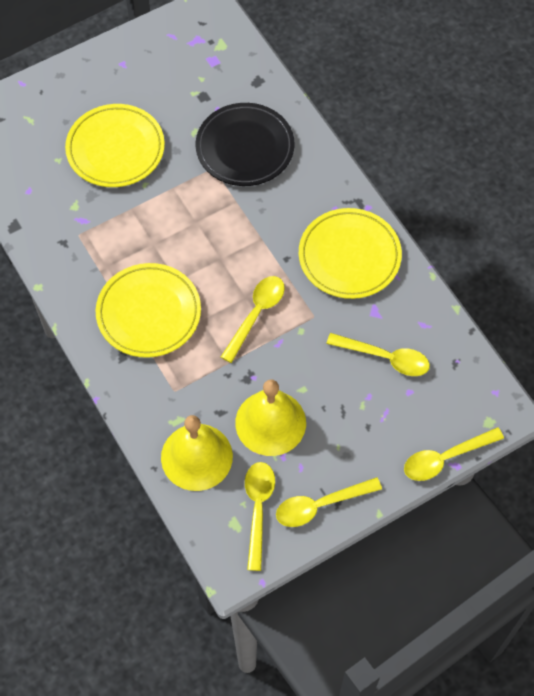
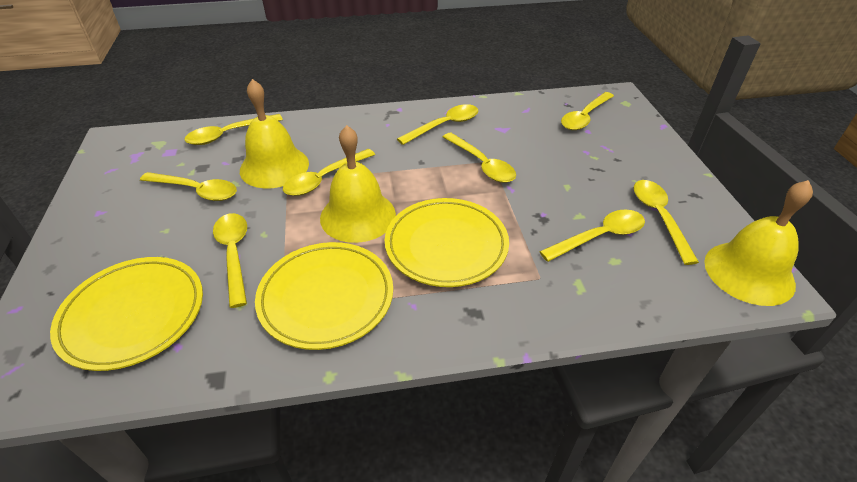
black plate: 1 -> 0
yellow bell: 2 -> 3
yellow spoon: 5 -> 9

